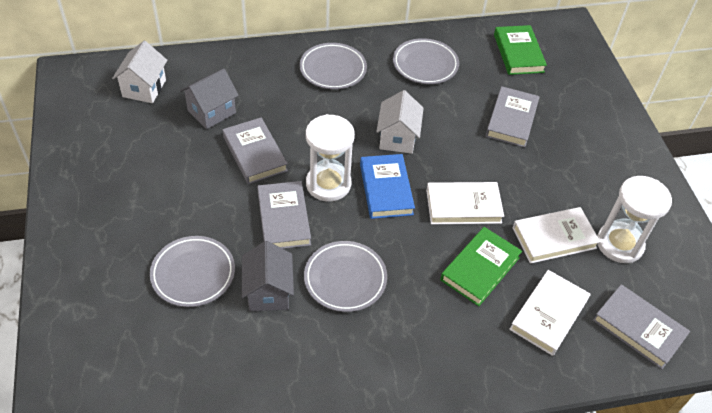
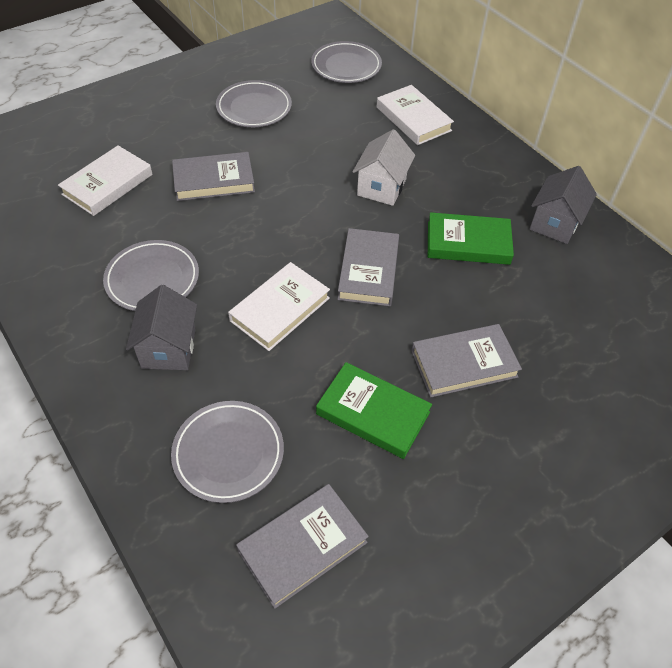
blue book: 1 -> 0
white hourglass: 2 -> 0
white house: 2 -> 1

